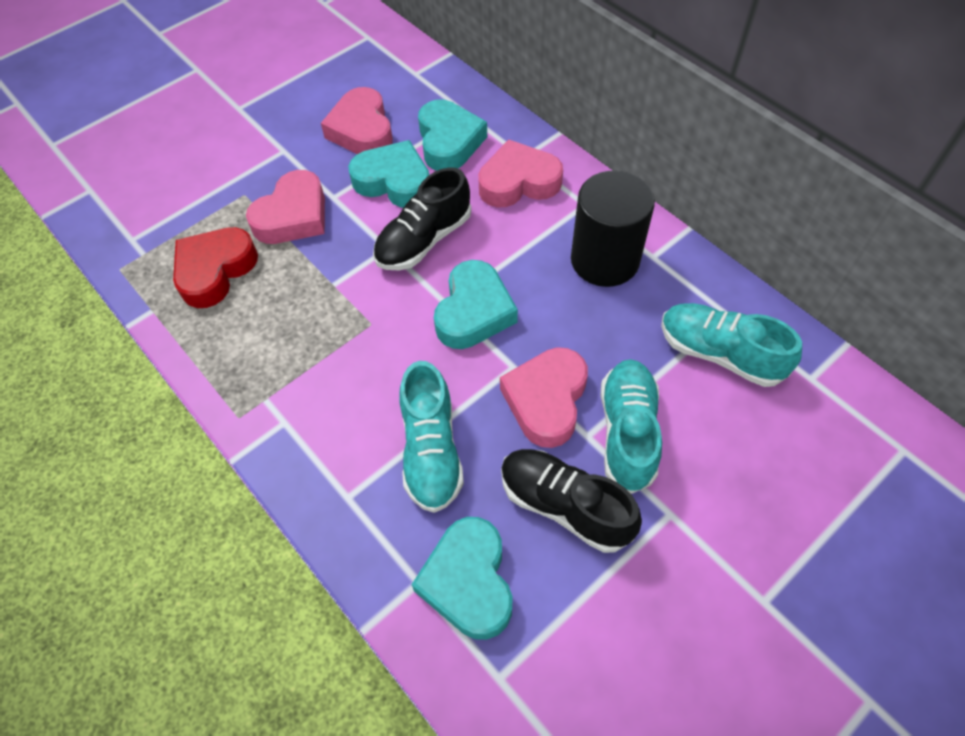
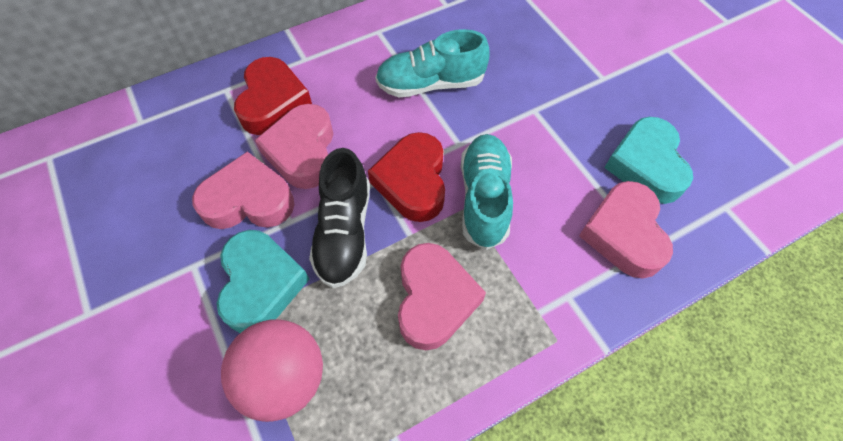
black cylinder: 1 -> 0
black shoe: 2 -> 1
pink ball: 0 -> 1
red heart: 1 -> 2
turquoise heart: 4 -> 2
turquoise shoe: 3 -> 2

